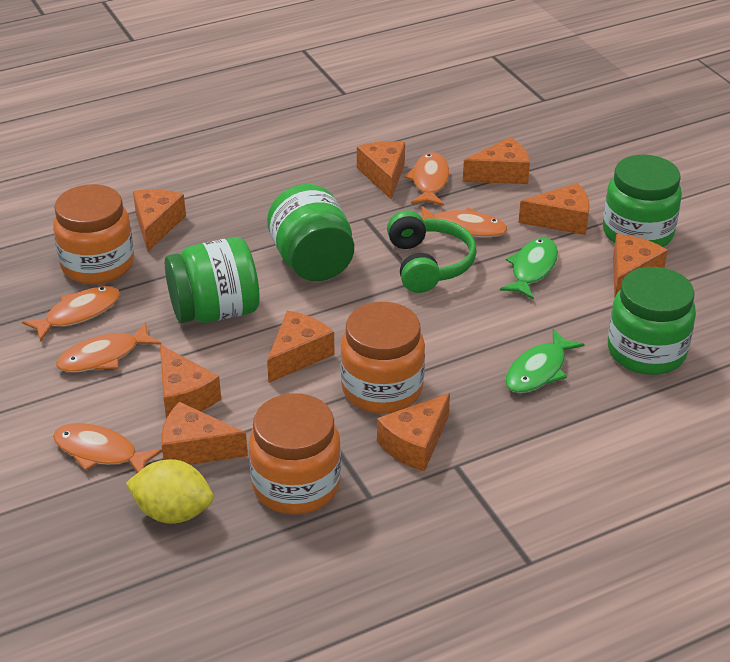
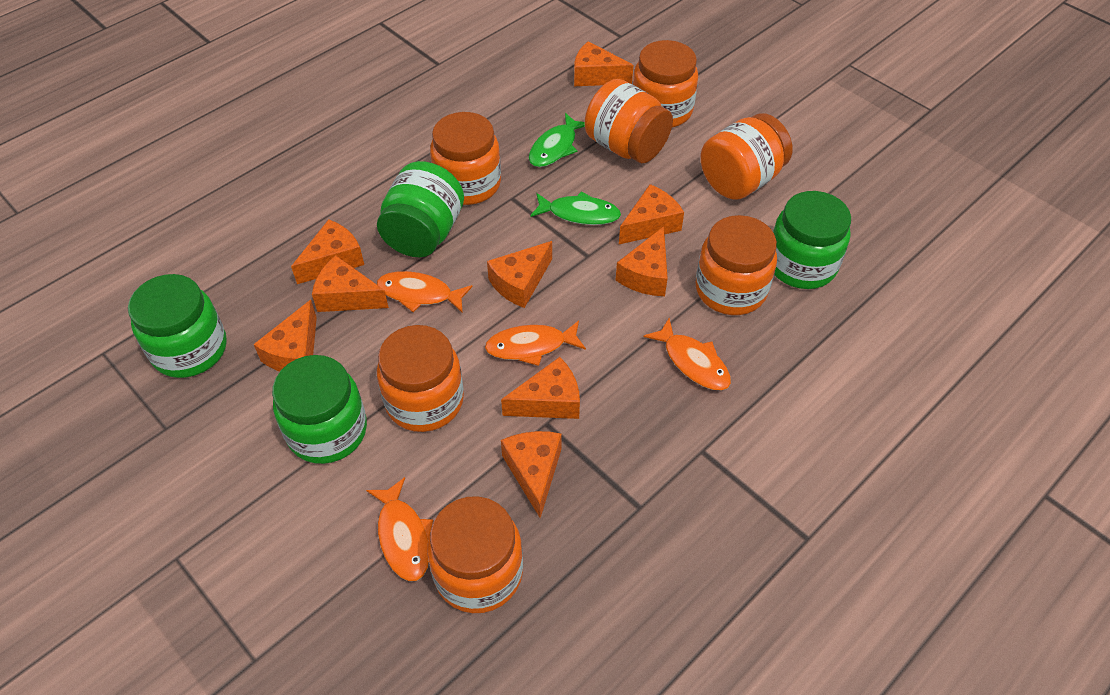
green headphones: 1 -> 0
orange fish: 5 -> 4
orange jar: 3 -> 7
yellow lemon: 1 -> 0

